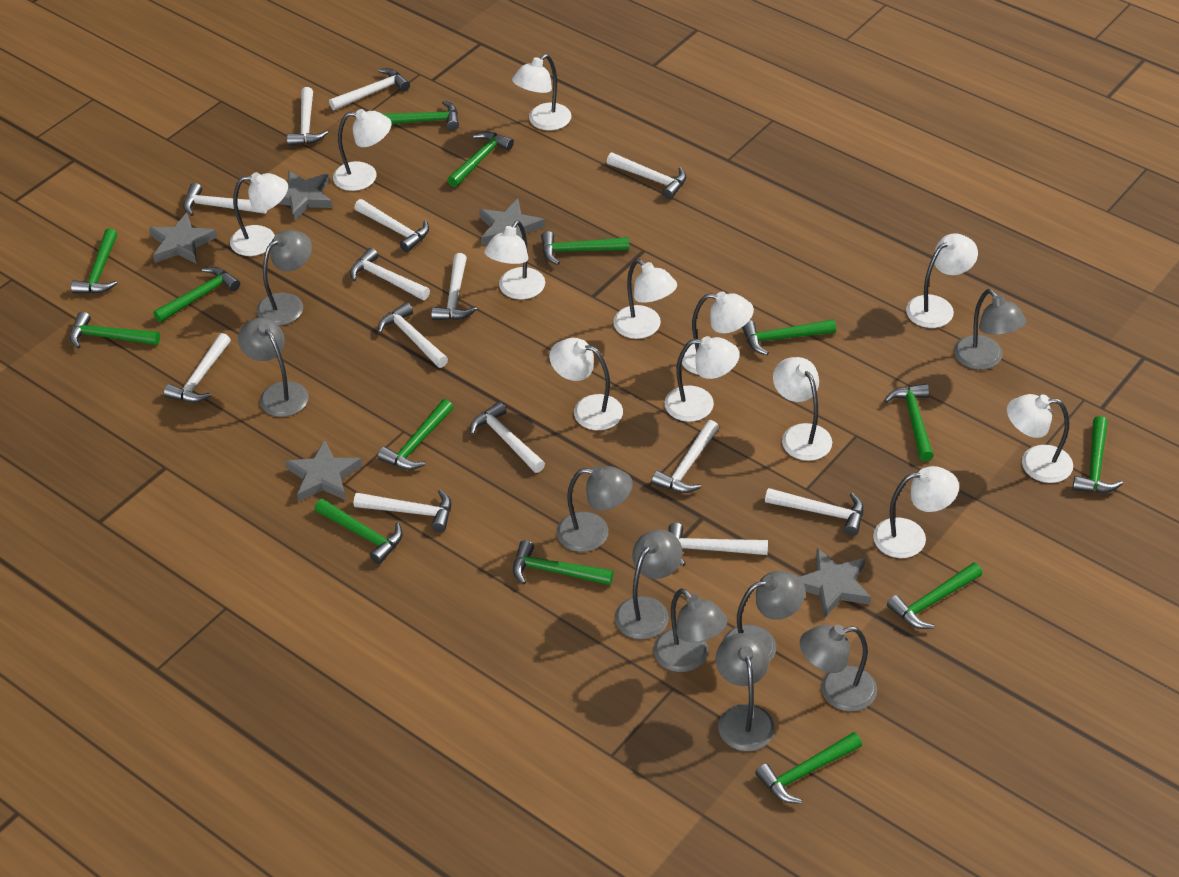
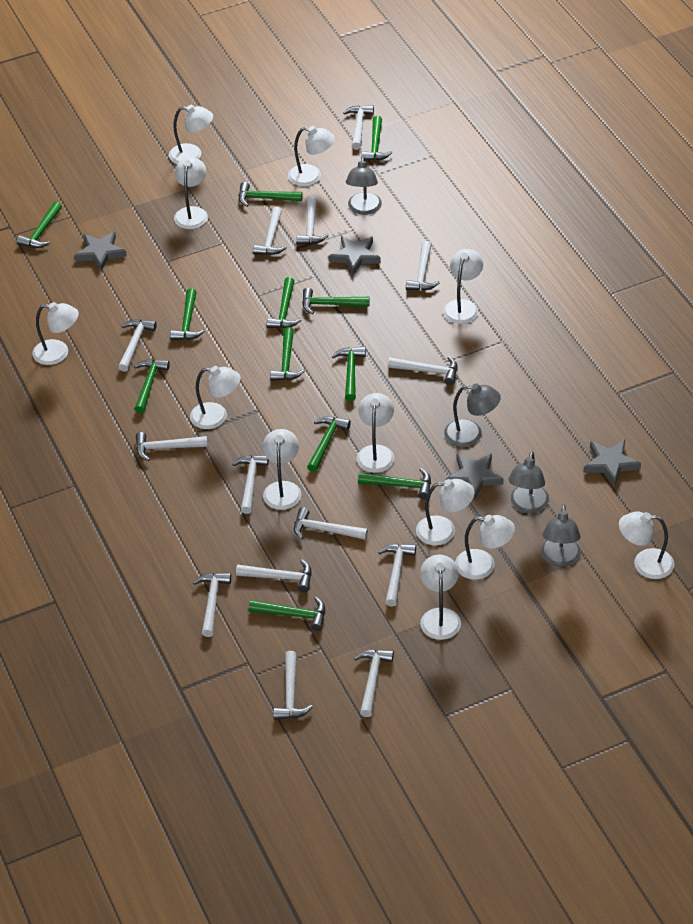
green hammer: 14 -> 12
grey lamp: 9 -> 4
grey star: 5 -> 4

